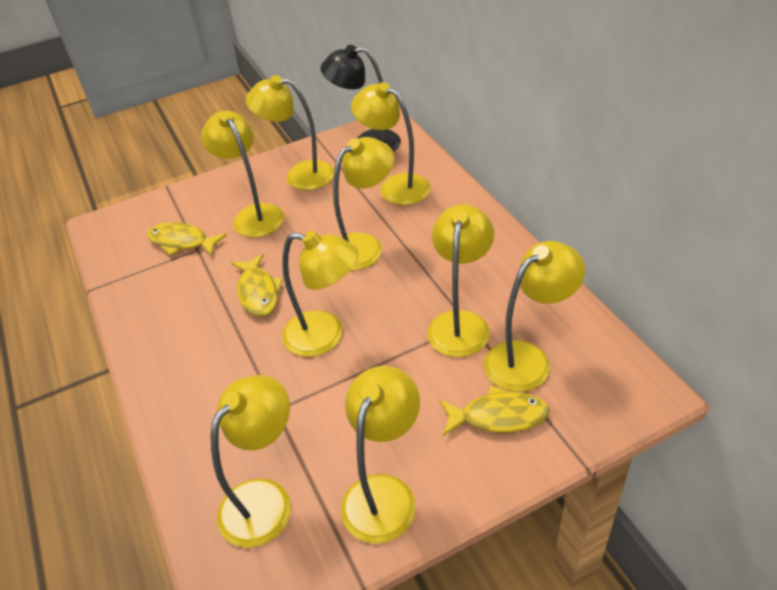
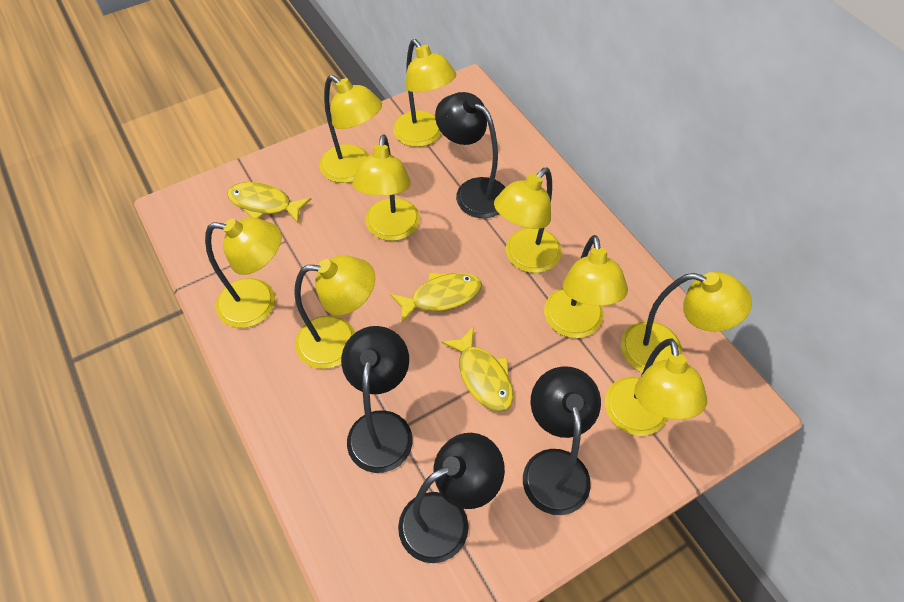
black lamp: 1 -> 4

